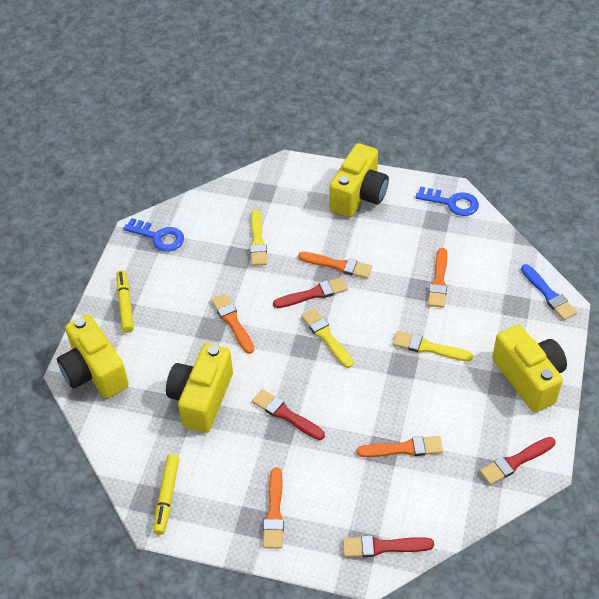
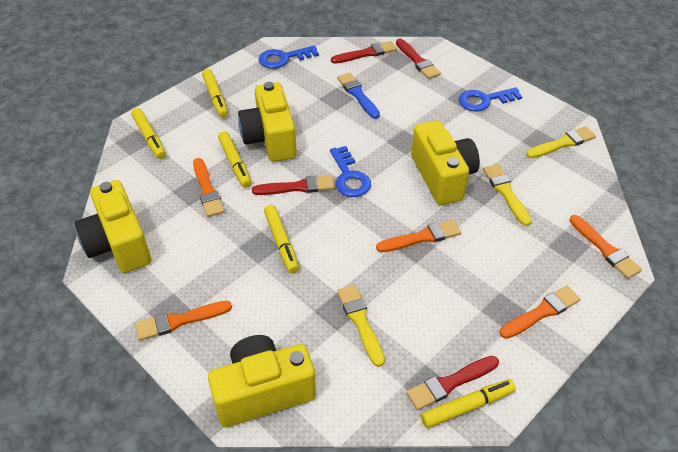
blue key: 2 -> 3
yellow marker: 2 -> 5

